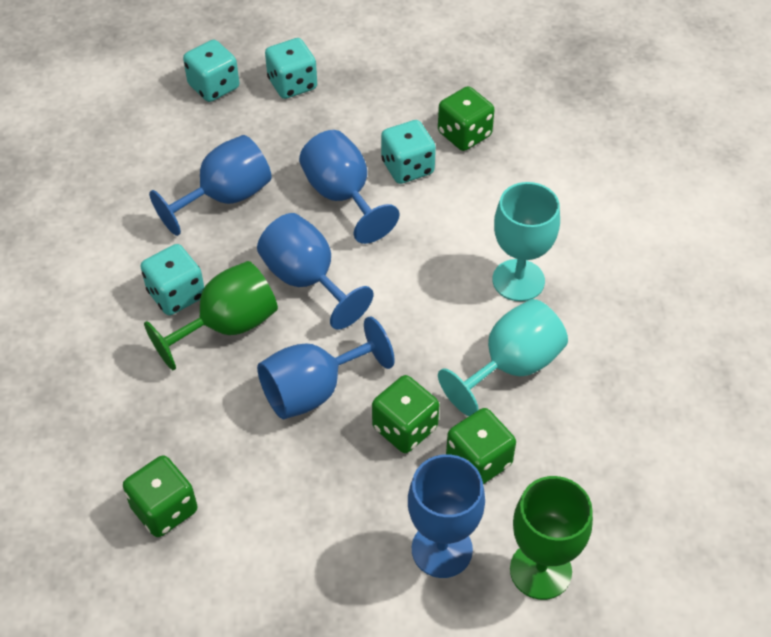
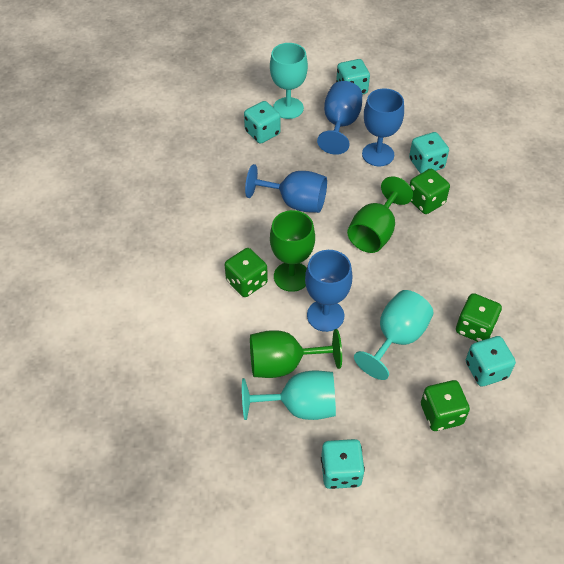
blue goblet: 5 -> 4
green goblet: 2 -> 3
turquoise dice: 4 -> 5
turquoise goblet: 2 -> 3

